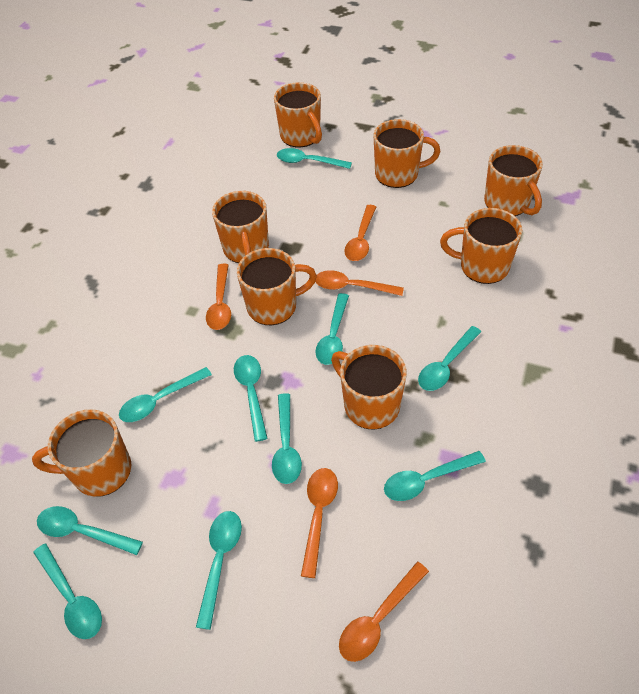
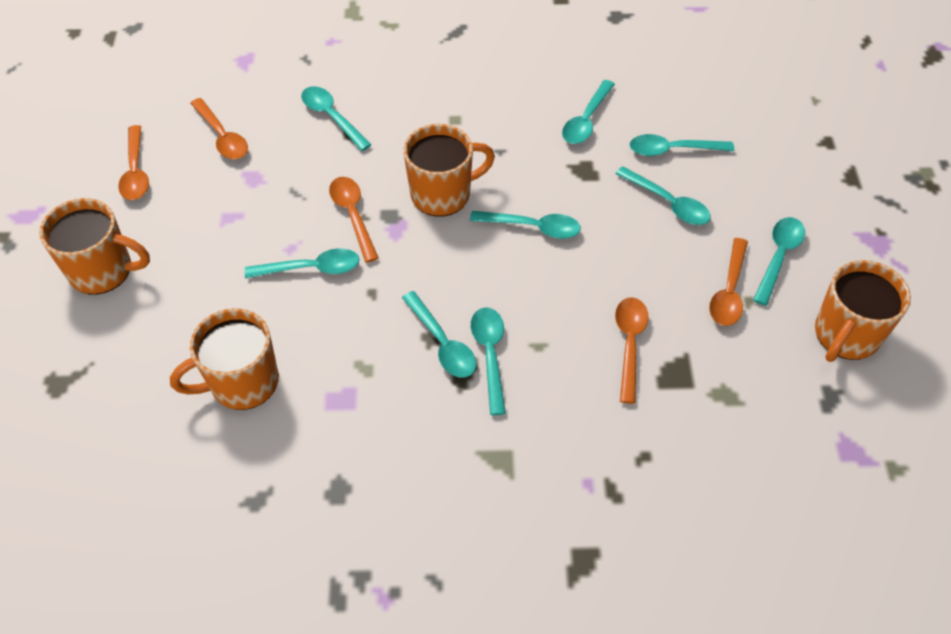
orange mug: 8 -> 4
turquoise spoon: 10 -> 9

